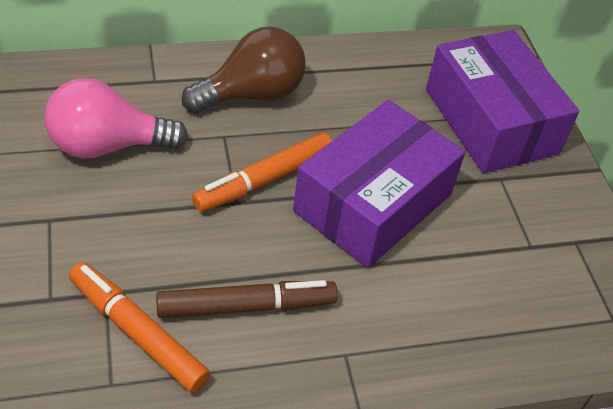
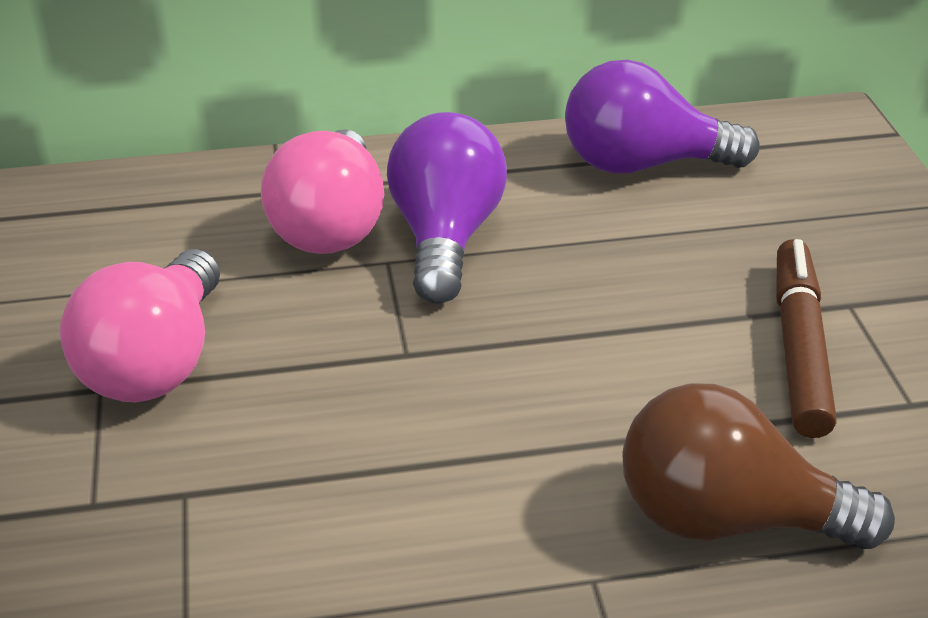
orange marker: 2 -> 0
pink light bulb: 1 -> 2
purple box: 2 -> 0
purple light bulb: 0 -> 2

